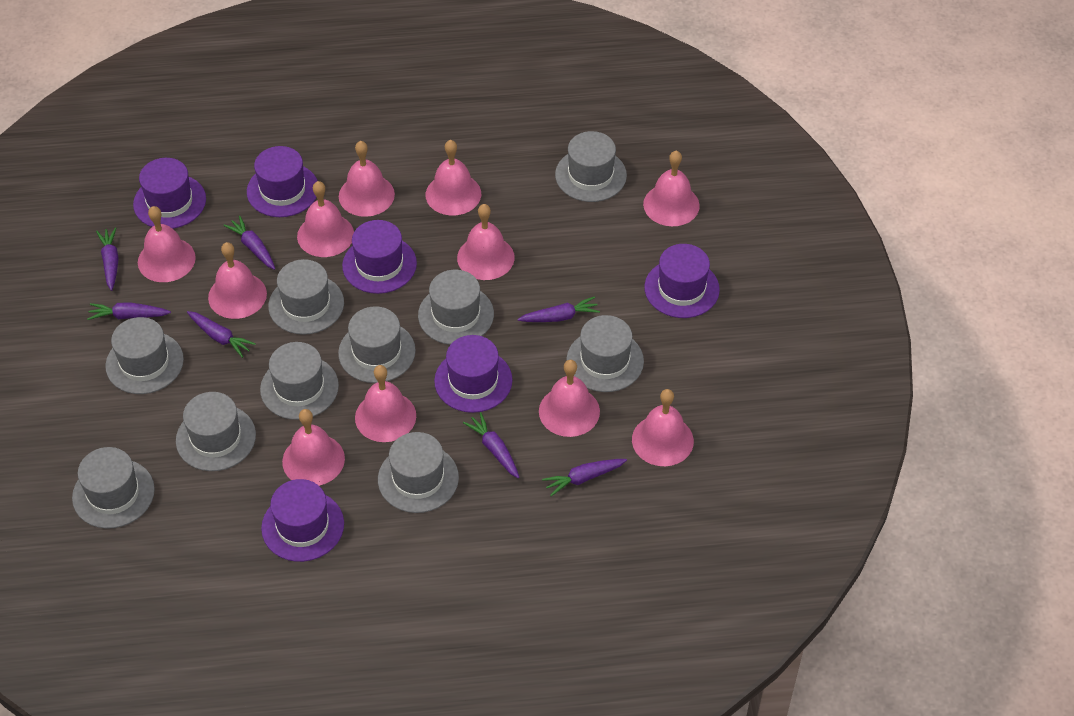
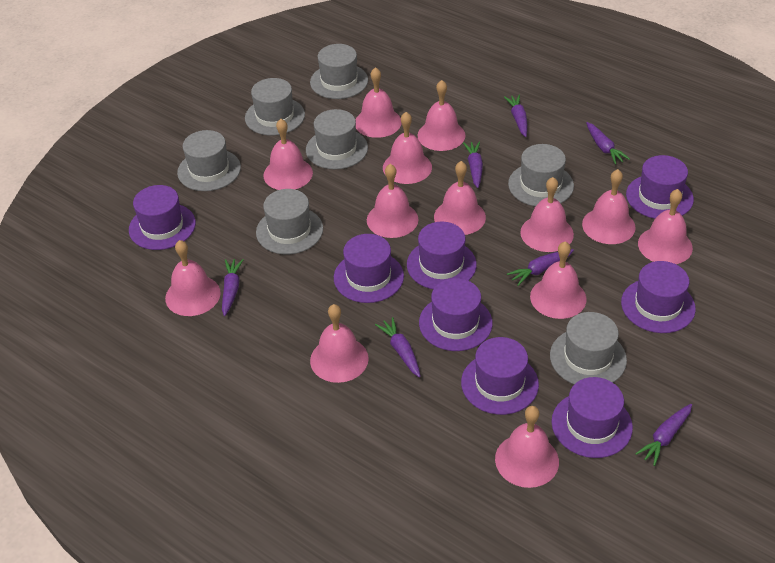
grey hat: 10 -> 7
pink bell: 11 -> 13
purple hat: 6 -> 8

